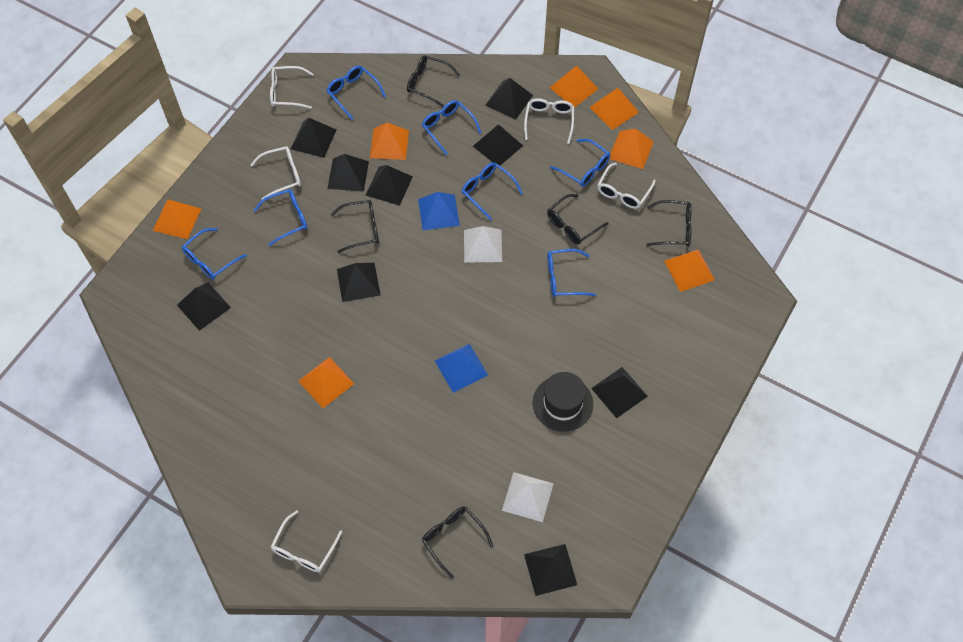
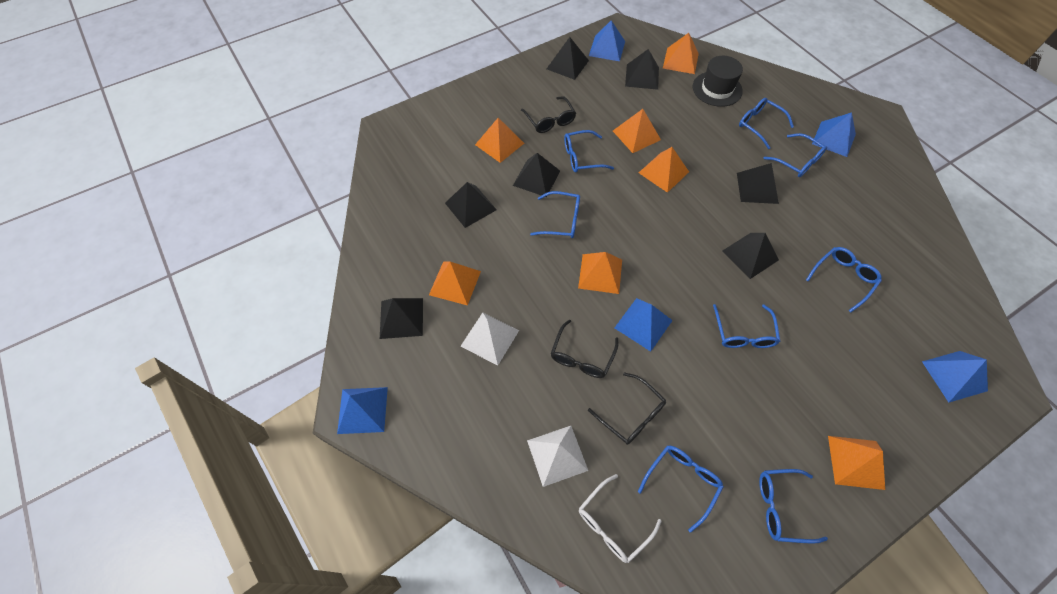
black glasses: 5 -> 3
black pyramid: 9 -> 7
blue glasses: 7 -> 8
blue pyramid: 2 -> 5
white glasses: 5 -> 1

